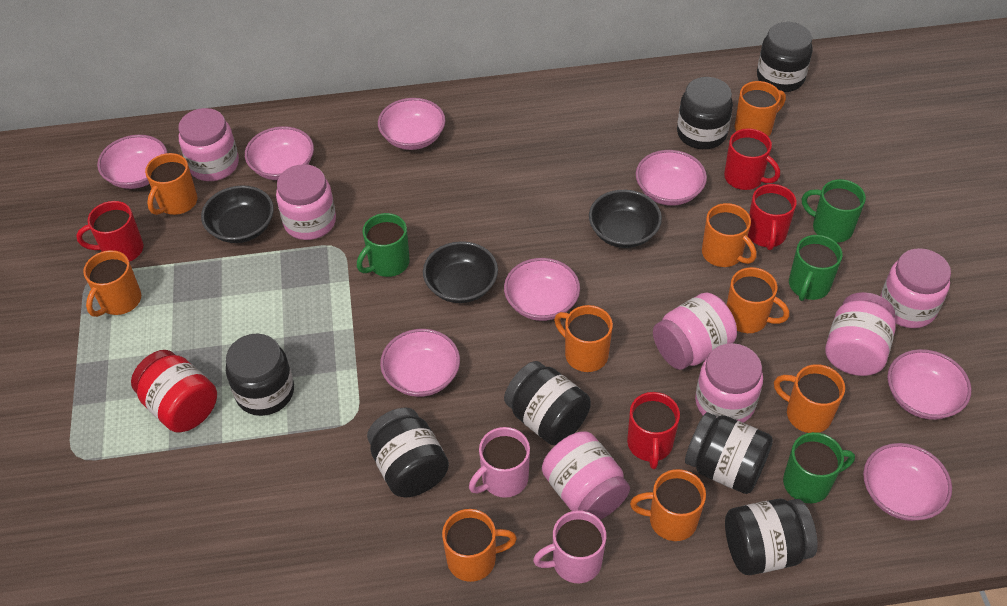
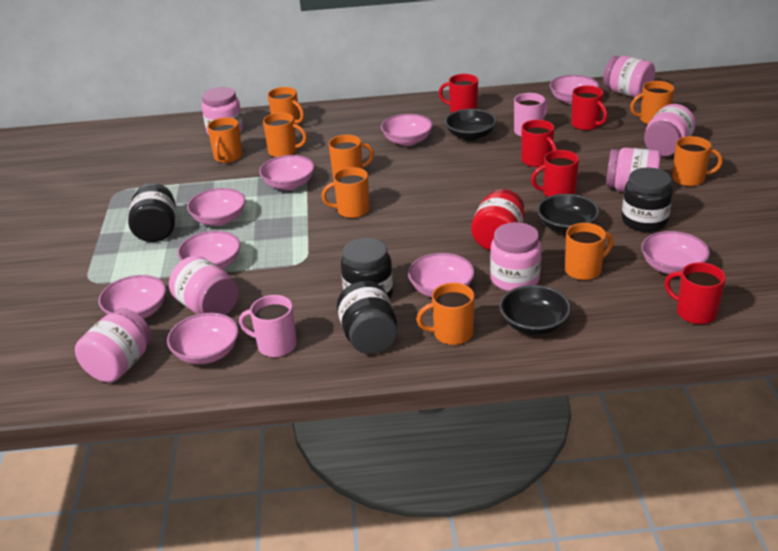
black jar: 7 -> 4
green mug: 4 -> 0
pink bowl: 8 -> 9
red mug: 4 -> 5

